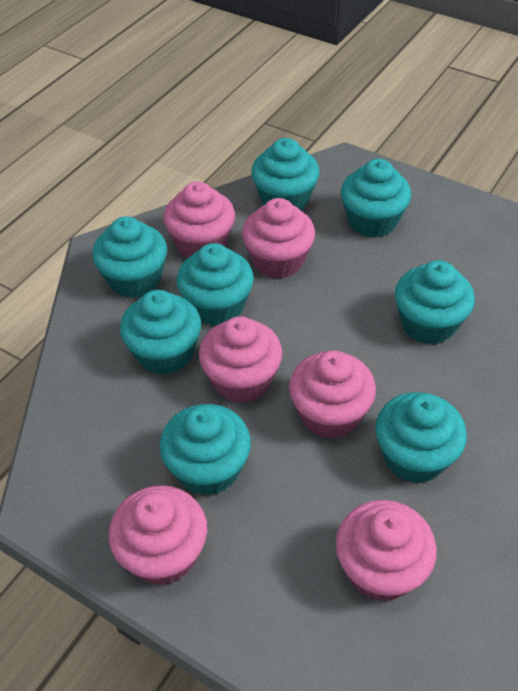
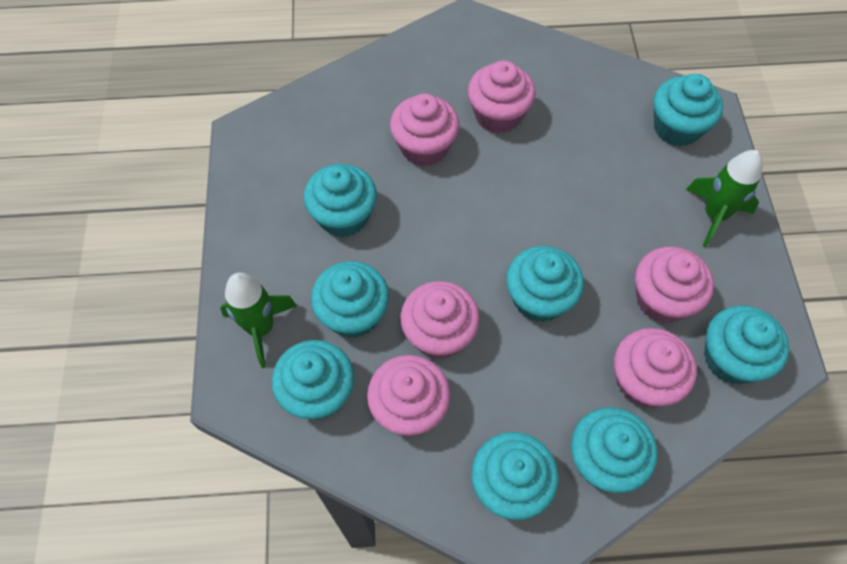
green rocket: 0 -> 2

